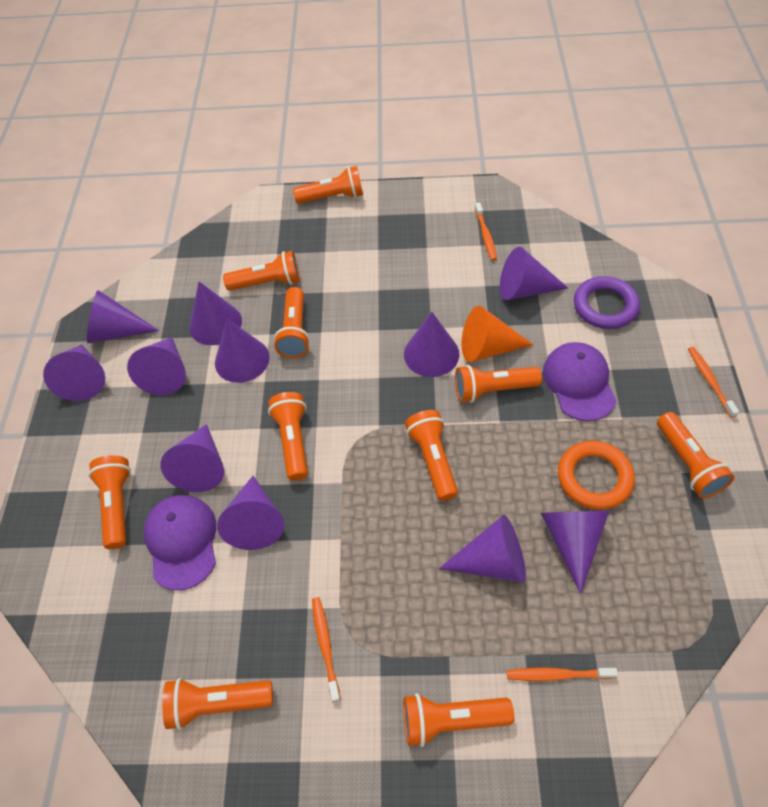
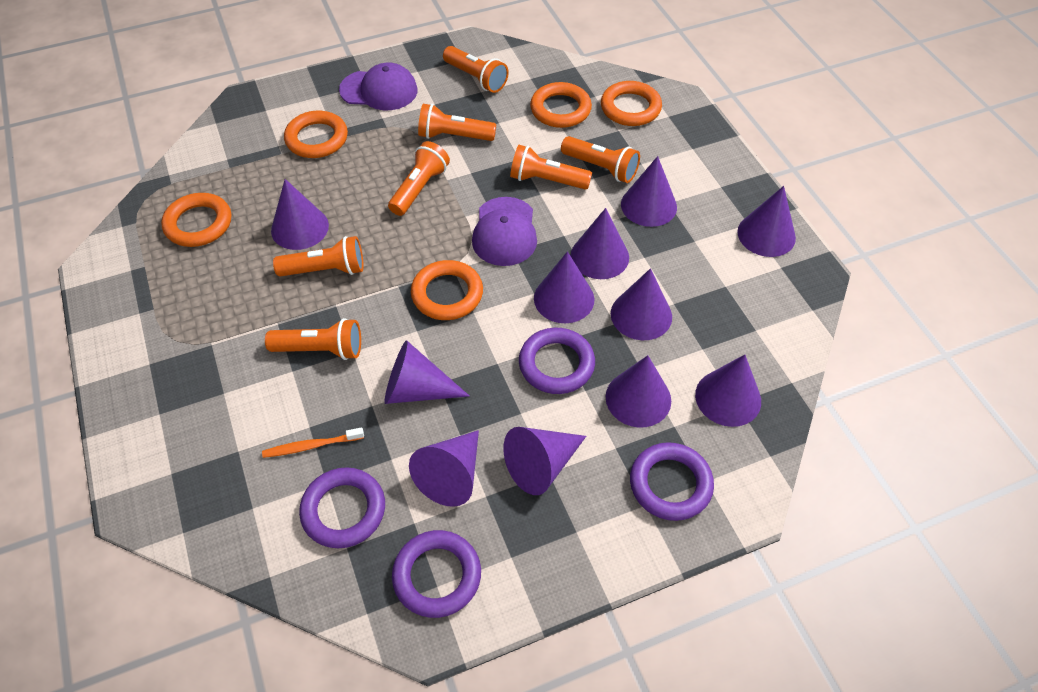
orange cone: 1 -> 0
orange flashlight: 10 -> 7
orange ring: 1 -> 5
orange toothbrush: 4 -> 1
purple ring: 1 -> 4

